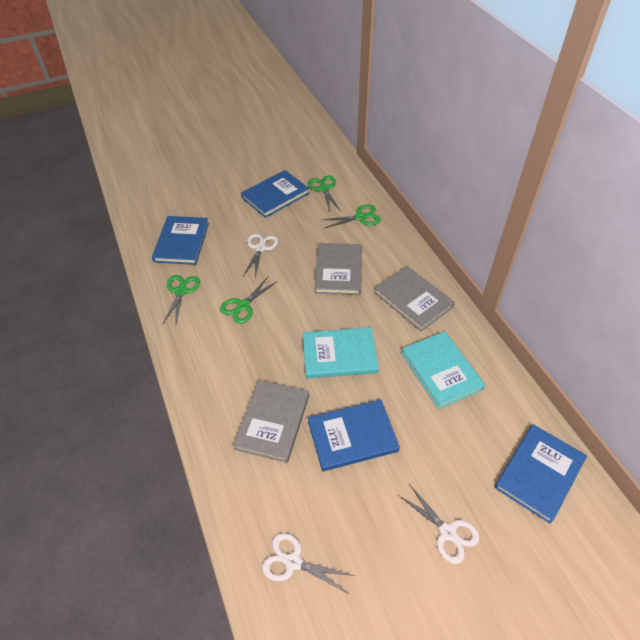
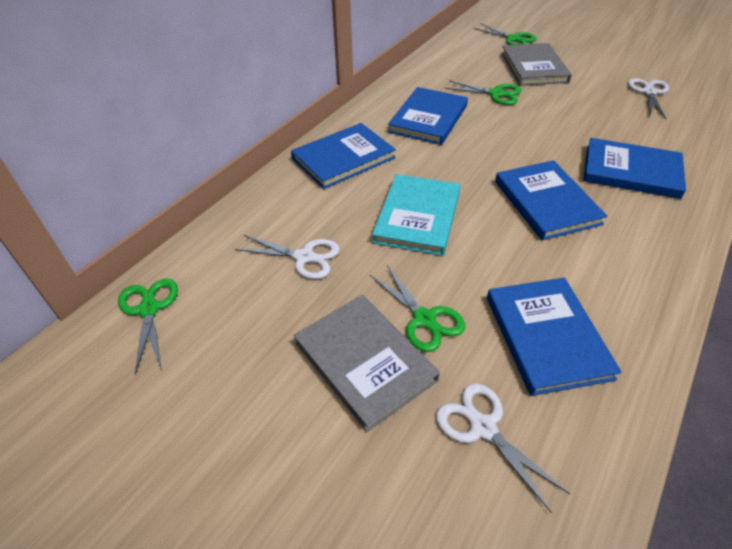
blue book: 4 -> 5
grey book: 3 -> 2
turquoise book: 2 -> 1

